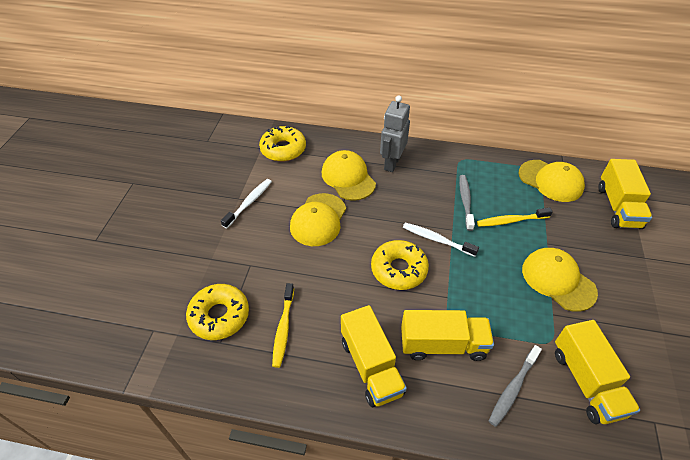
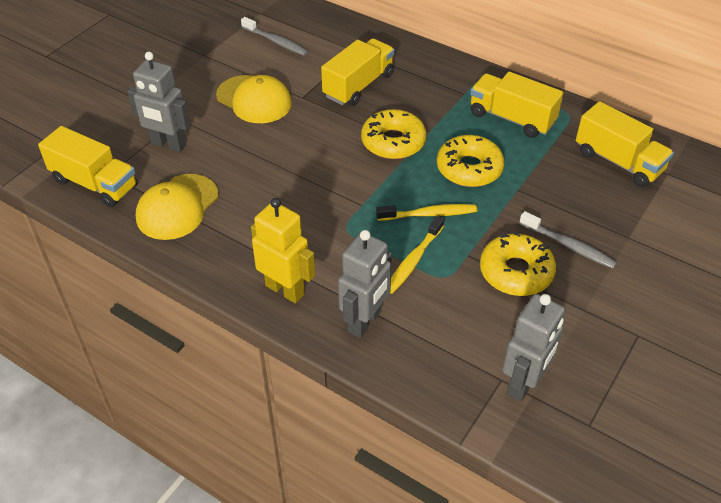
grey robot: 1 -> 3
white toothbrush: 2 -> 0
yellow cap: 4 -> 2
yellow robot: 0 -> 1

